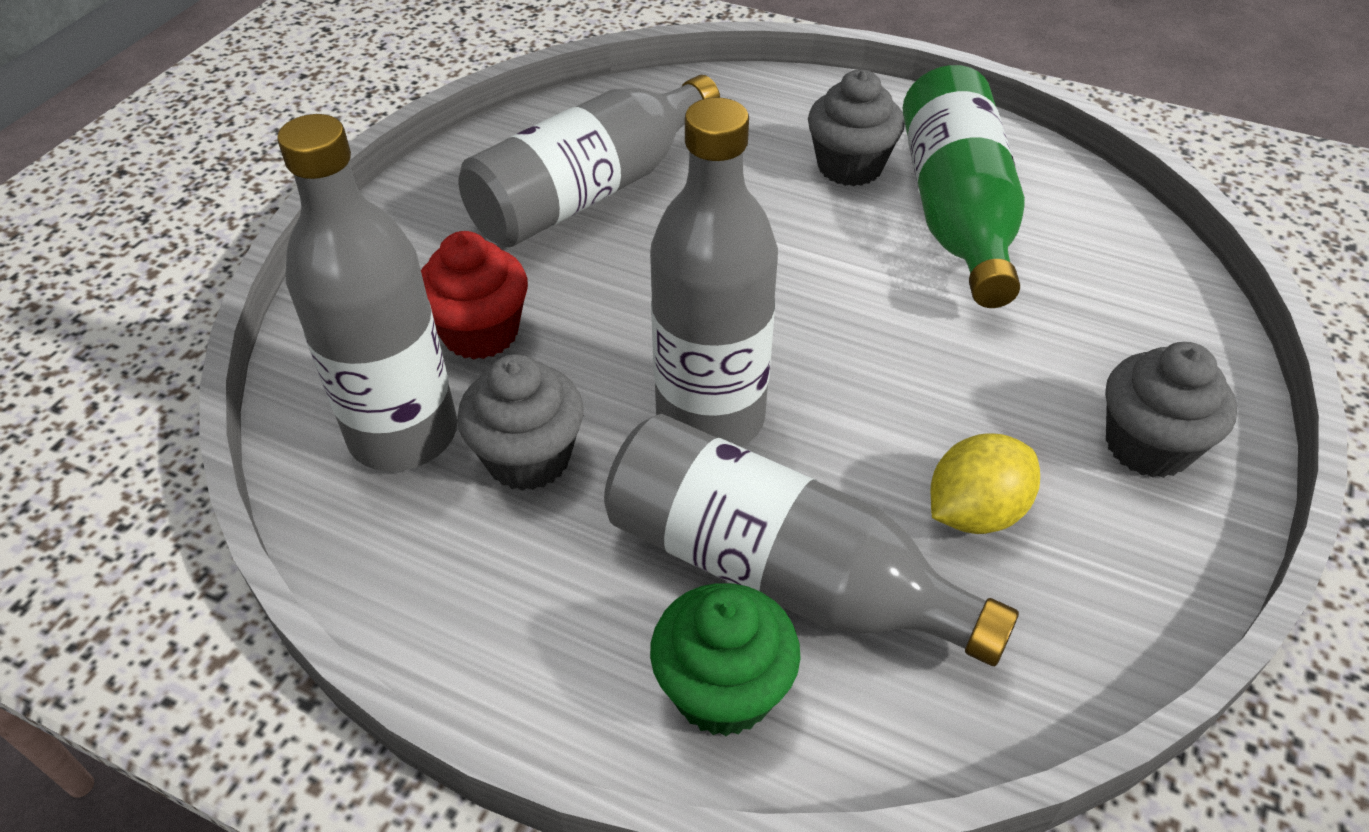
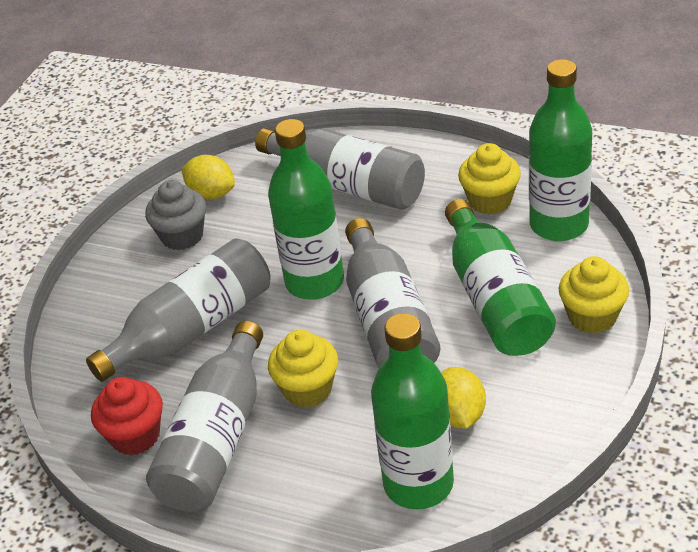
green bottle: 1 -> 4
green cupcake: 1 -> 0
grey cupcake: 3 -> 1
yellow cupcake: 0 -> 3
yellow lemon: 1 -> 2

